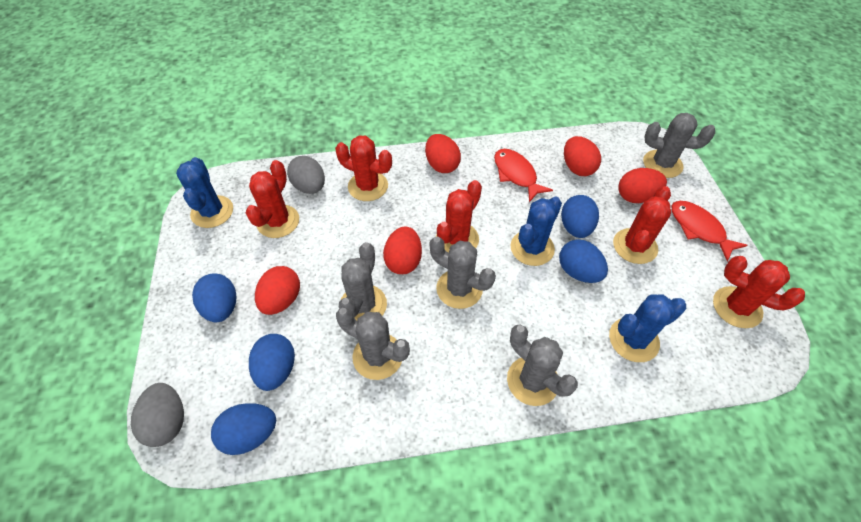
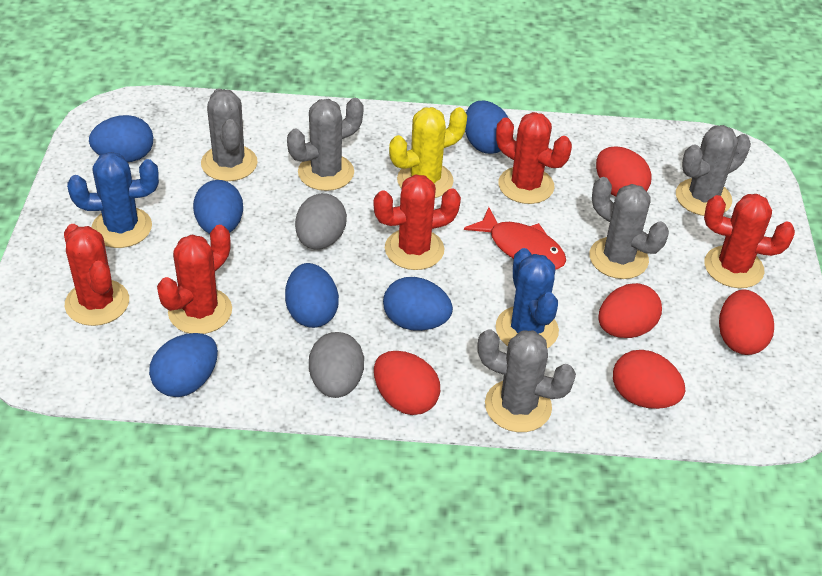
blue cactus: 3 -> 2
blue egg: 5 -> 6
red fish: 2 -> 1
yellow cactus: 0 -> 1

